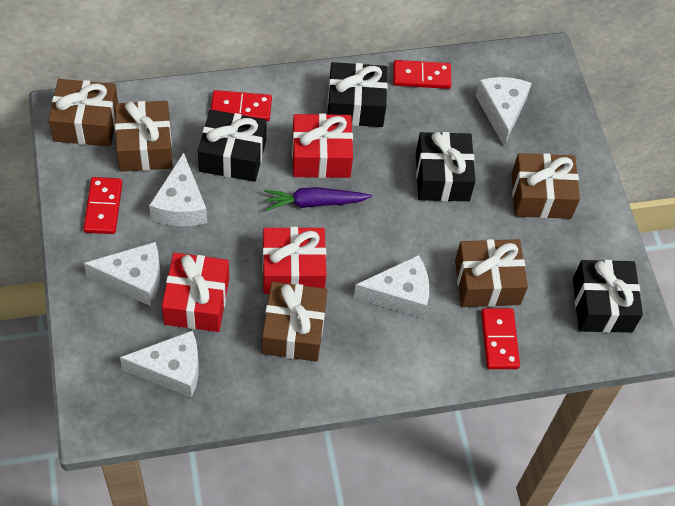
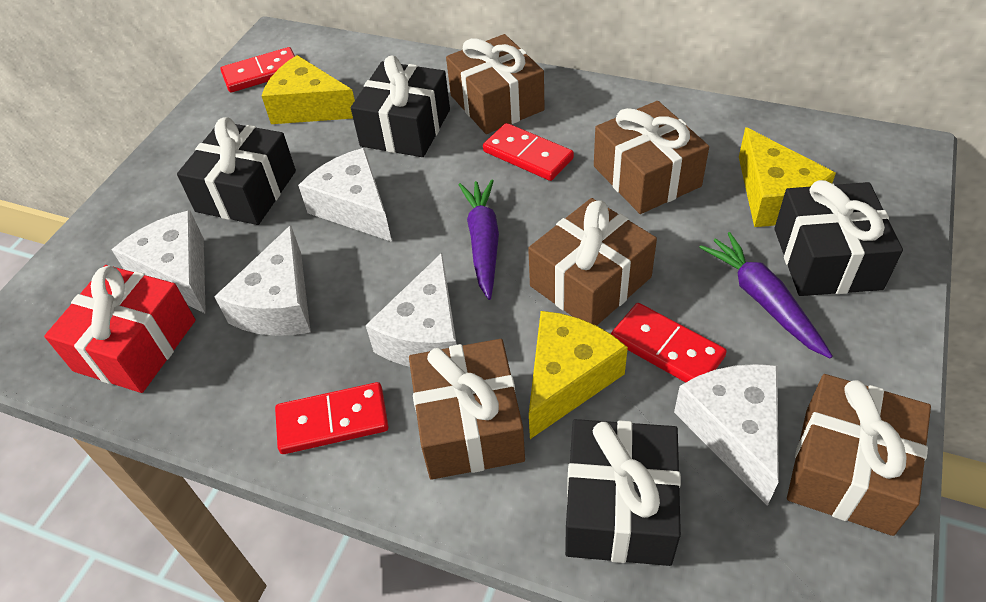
purple carrot: 1 -> 2
red gift: 3 -> 1
yellow cheese: 0 -> 3

